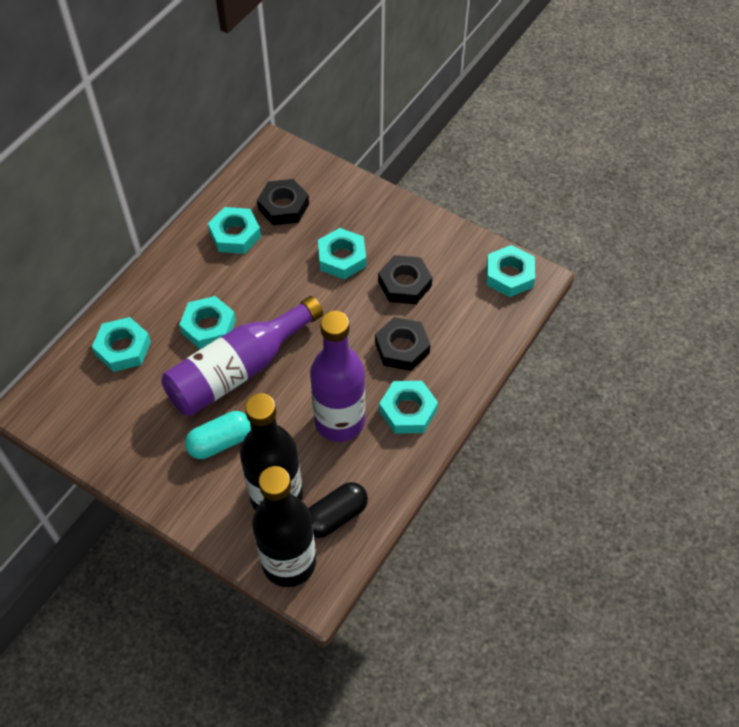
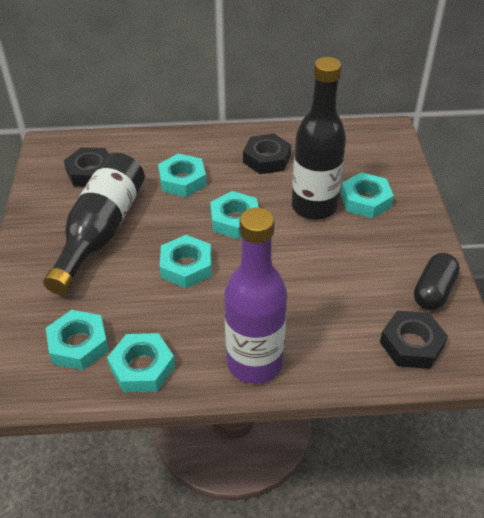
purple bottle: 2 -> 1
turquoise capsule: 1 -> 0

